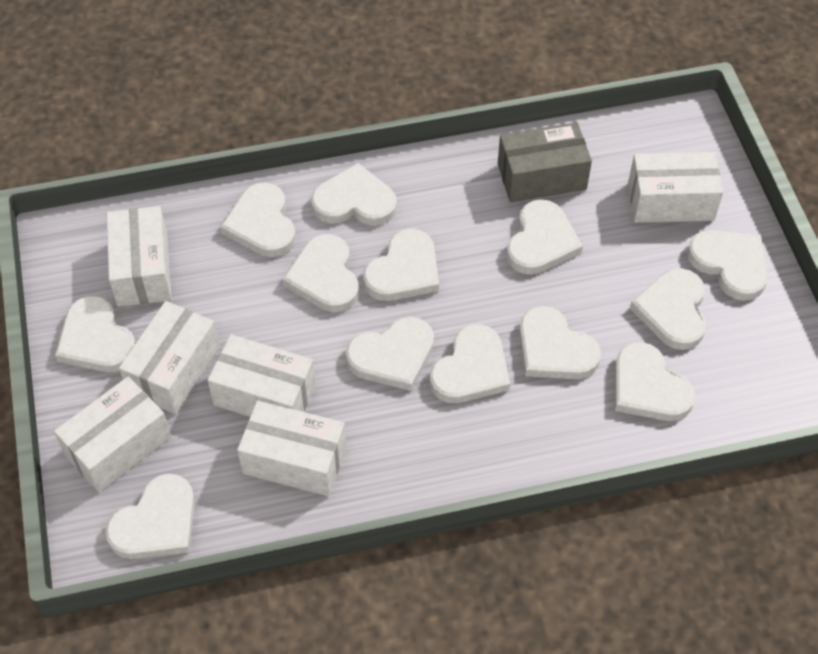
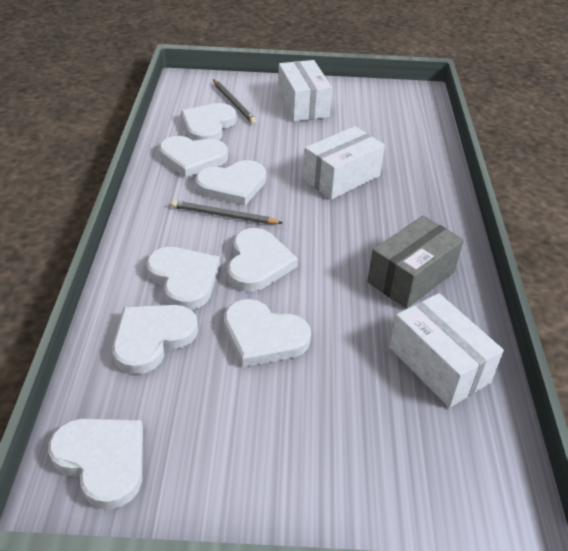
grey pencil: 0 -> 2
white box: 6 -> 3
white heart: 13 -> 8

